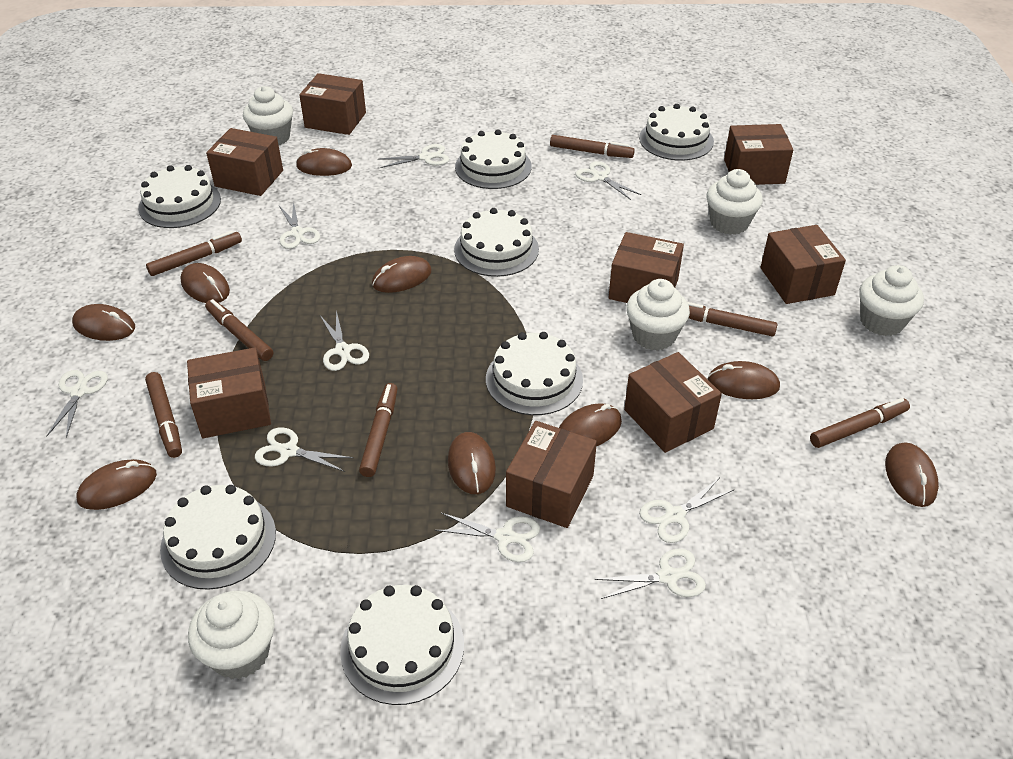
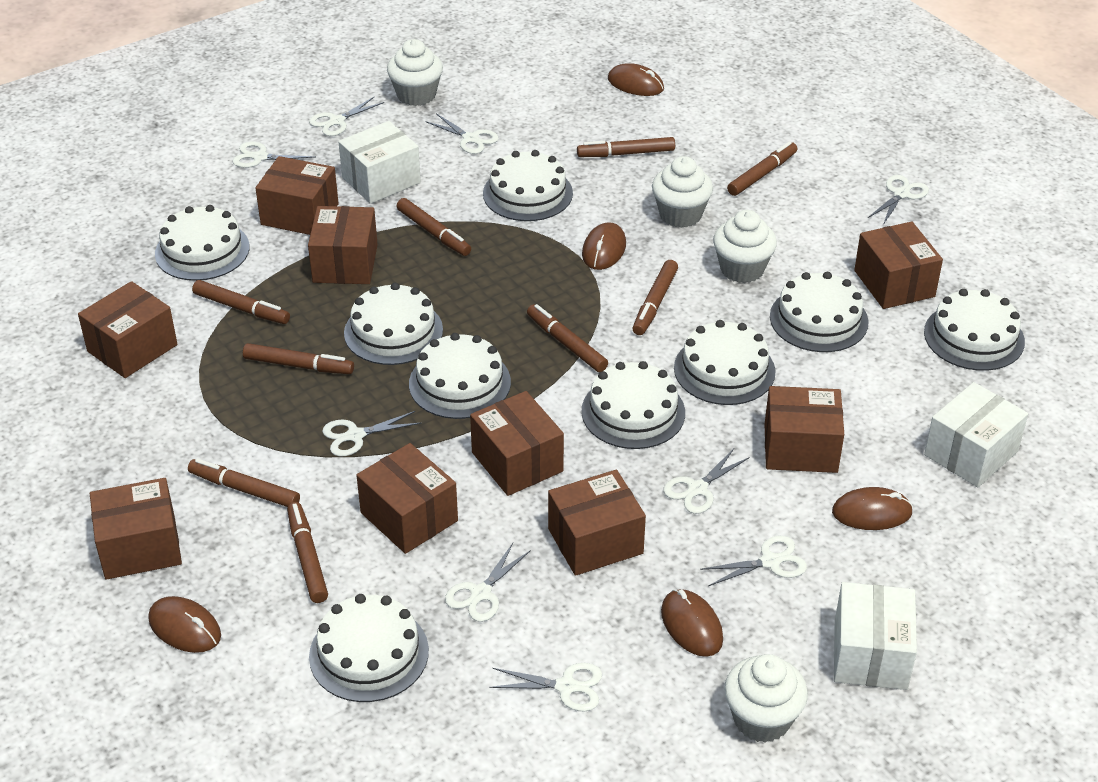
brown box: 8 -> 9
brown marker: 7 -> 9
brown mouse: 9 -> 5
white box: 0 -> 3
white cake: 7 -> 9
white cupcake: 5 -> 4

